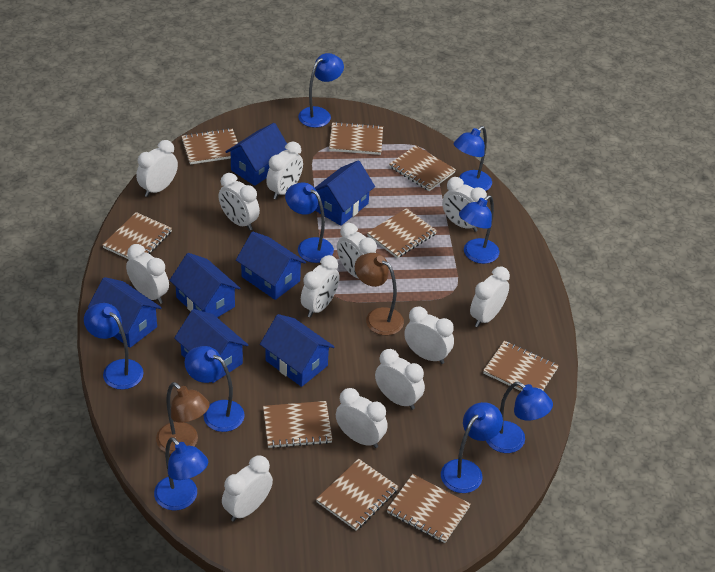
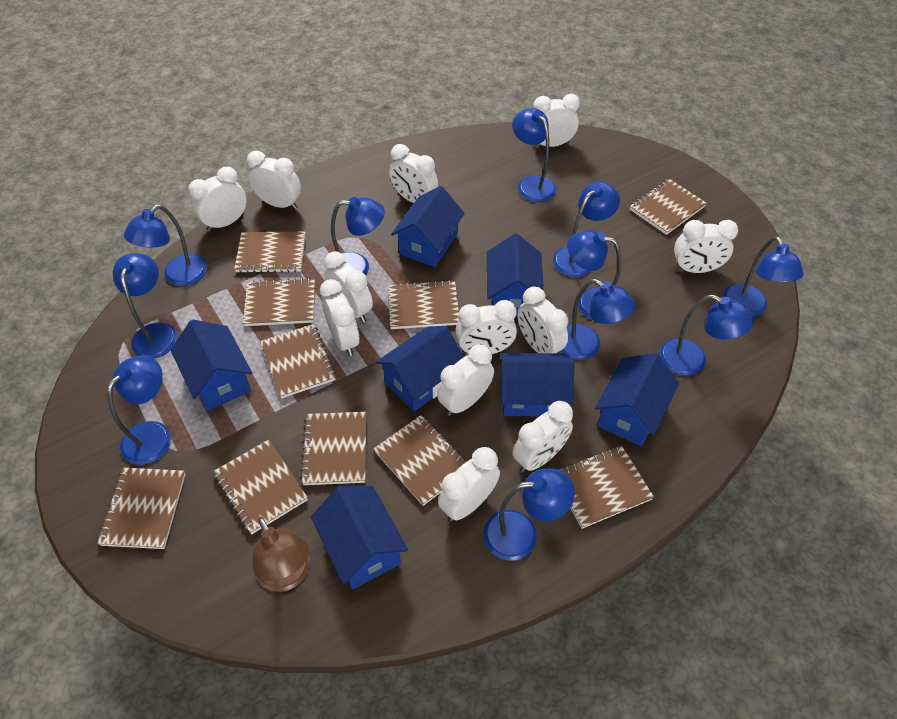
blue lamp: 9 -> 11
brown lamp: 2 -> 1
brown notebook: 9 -> 10

